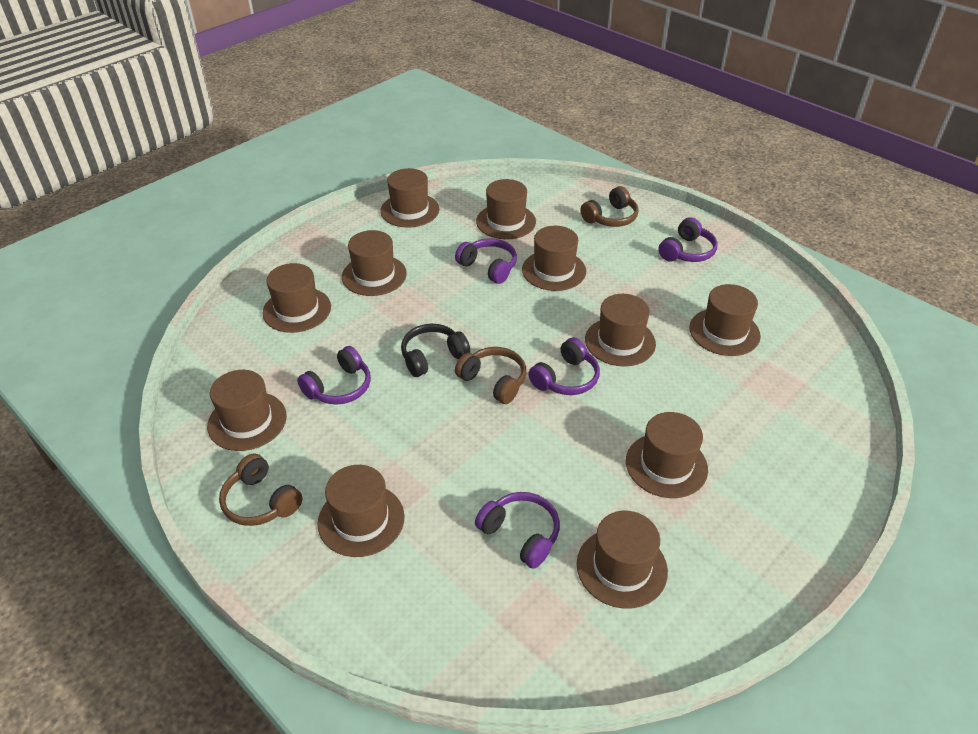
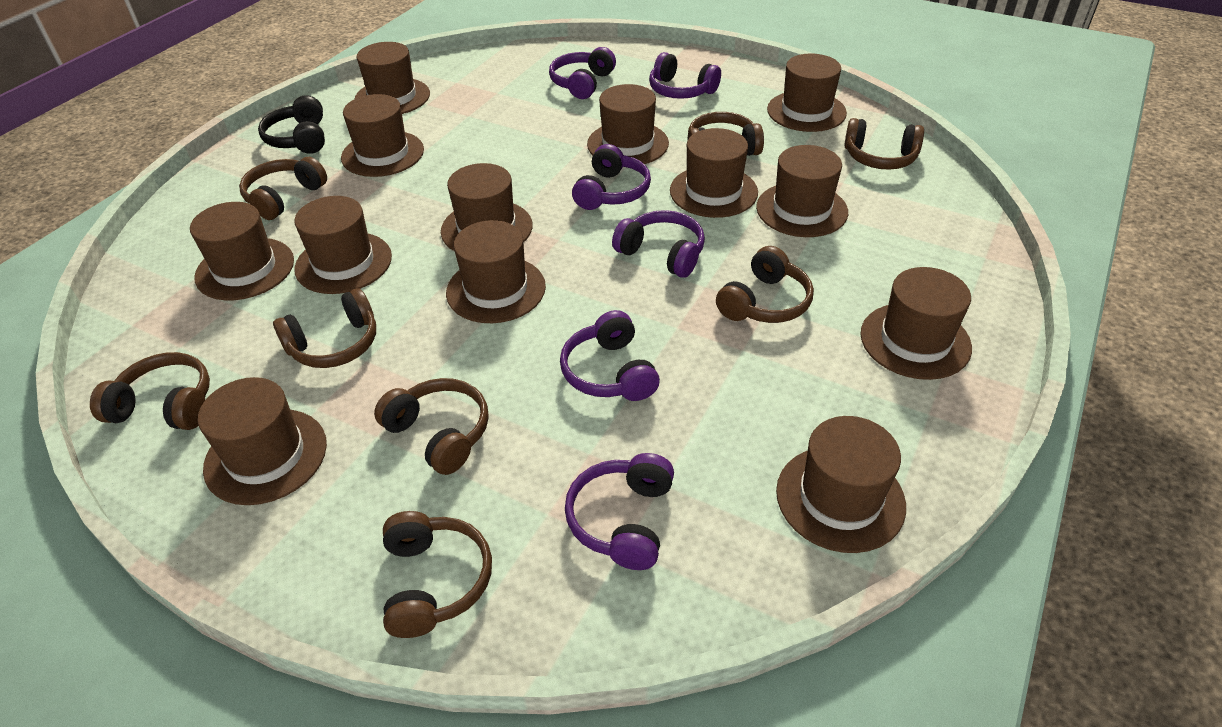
brown hat: 11 -> 13
brown headphones: 3 -> 8
purple headphones: 5 -> 6

